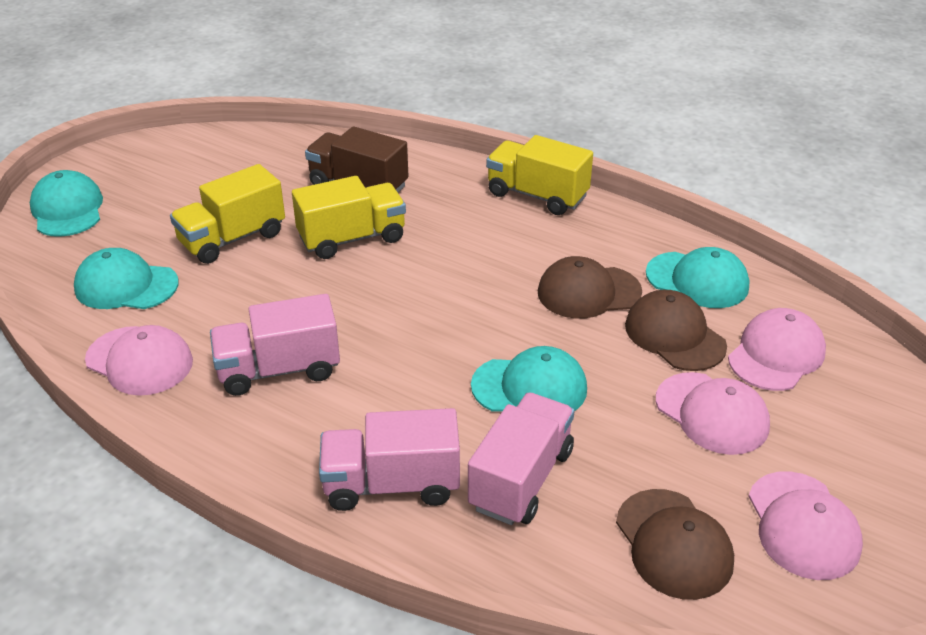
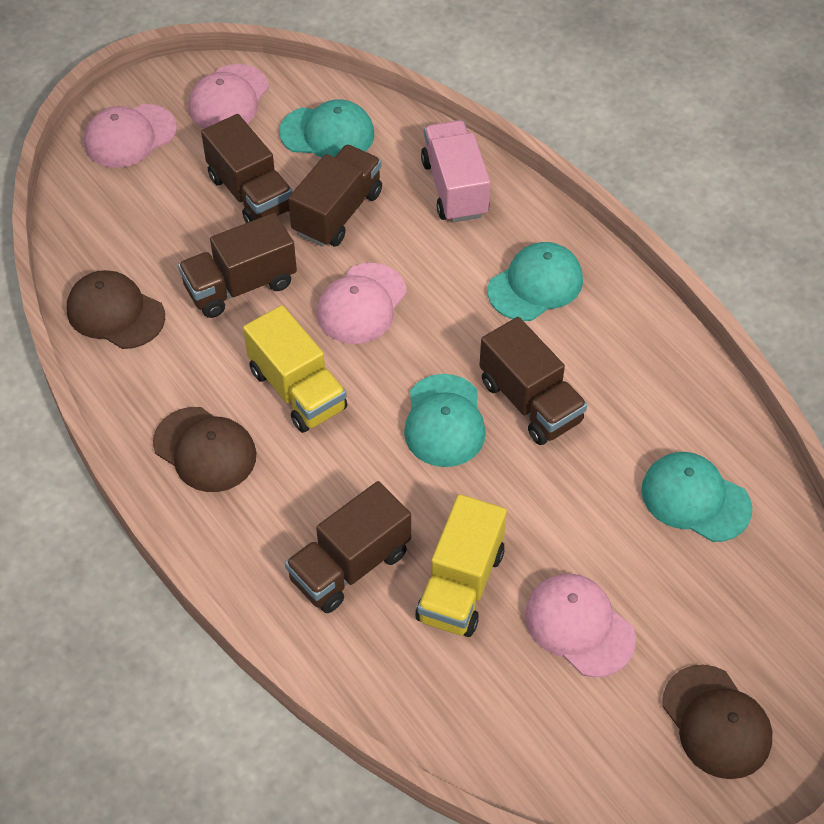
brown truck: 1 -> 5
pink truck: 3 -> 1
yellow truck: 3 -> 2

